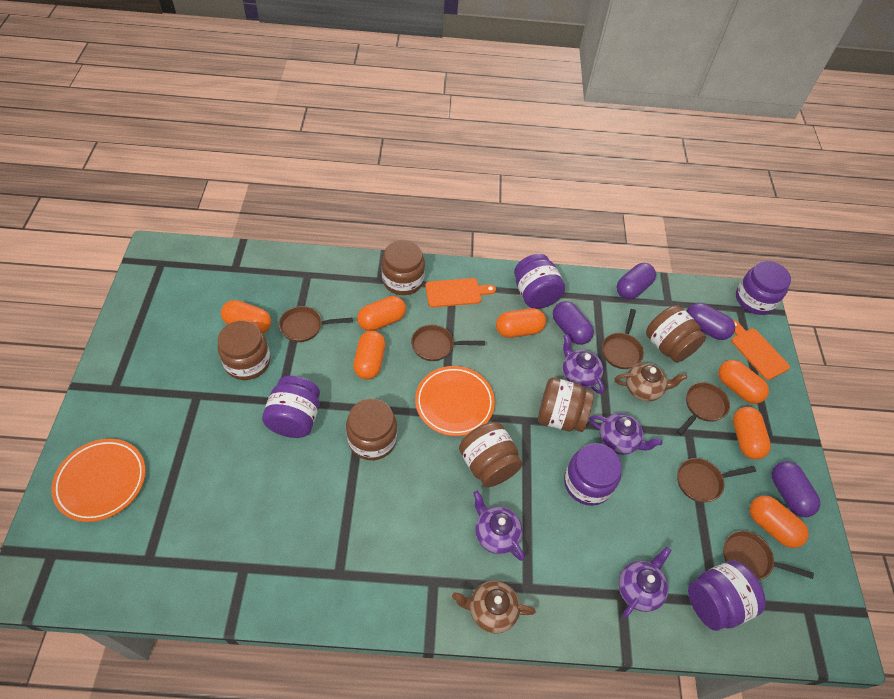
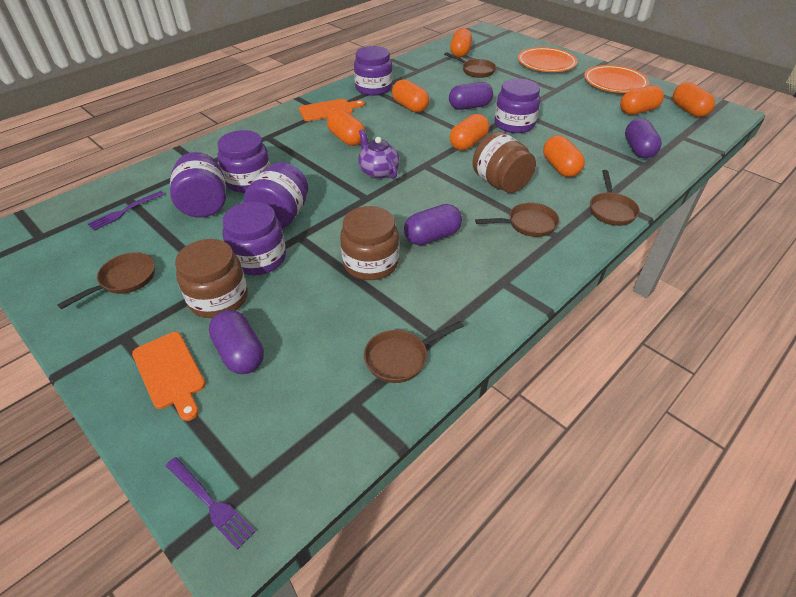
brown jar: 6 -> 3
brown pan: 6 -> 5
brown teapot: 2 -> 0
purple fork: 0 -> 2
purple jar: 5 -> 6
purple teapot: 4 -> 1

